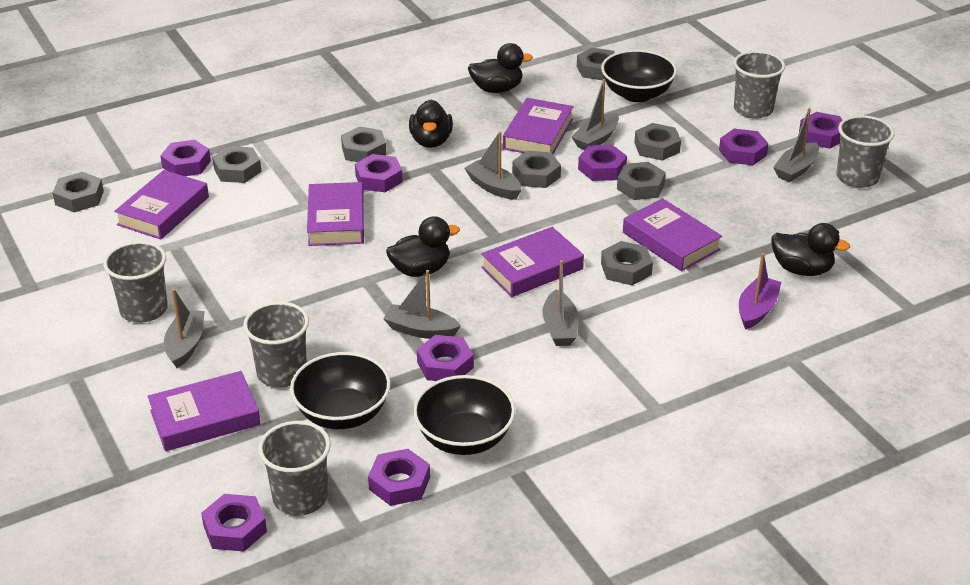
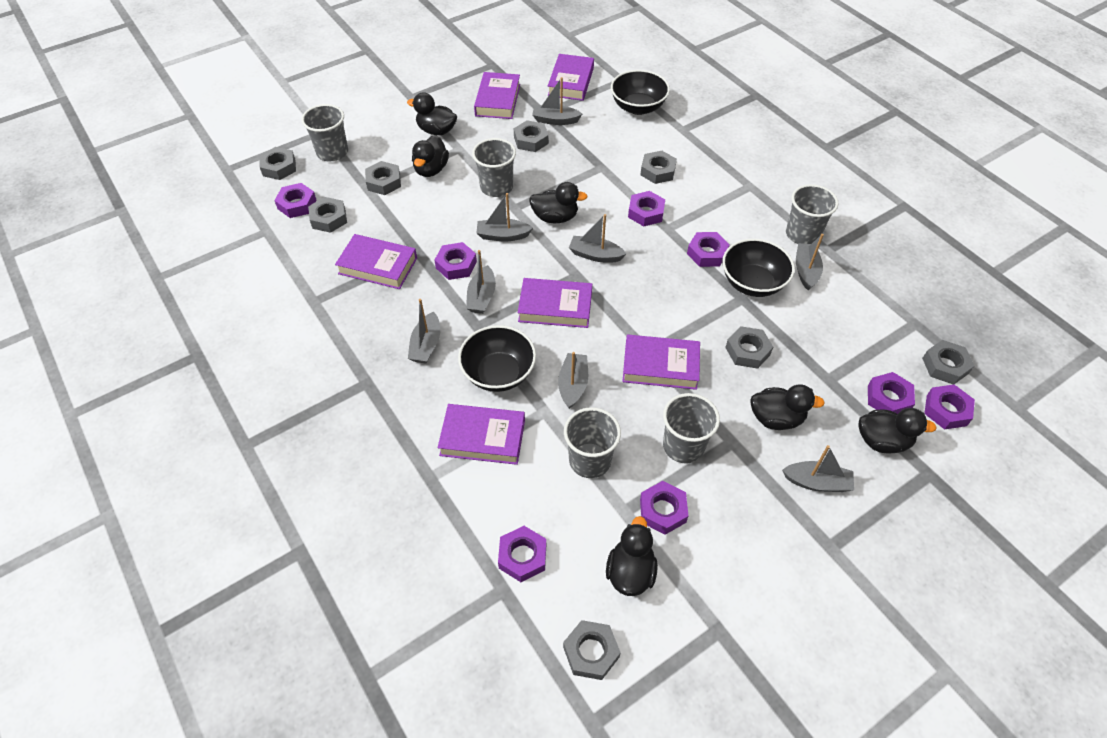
black duck: 4 -> 6
grey boat: 6 -> 8
purple boat: 1 -> 0

